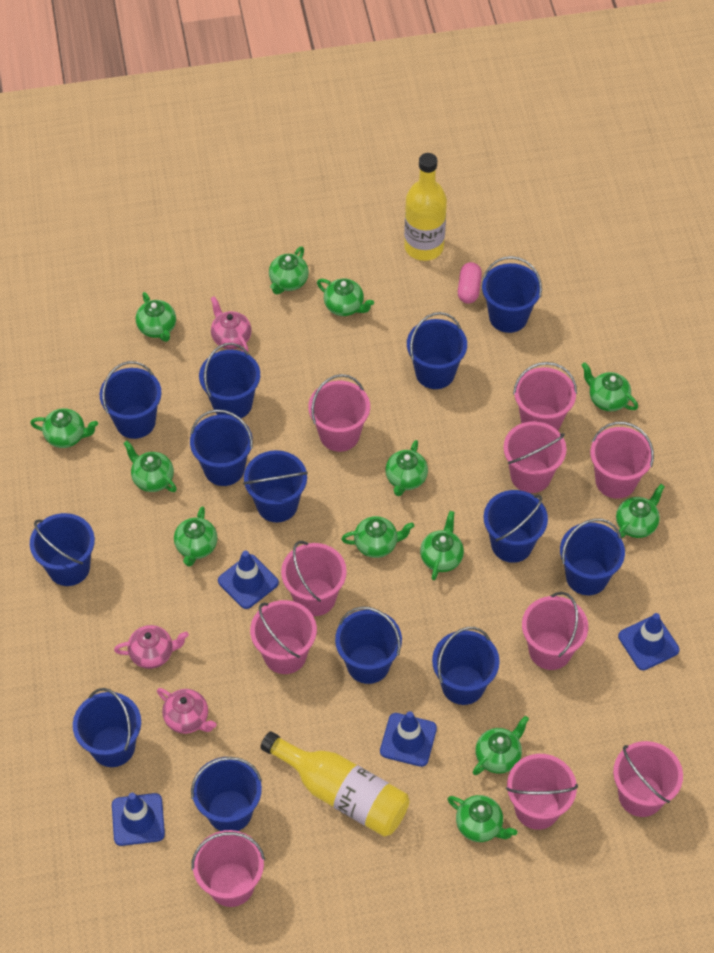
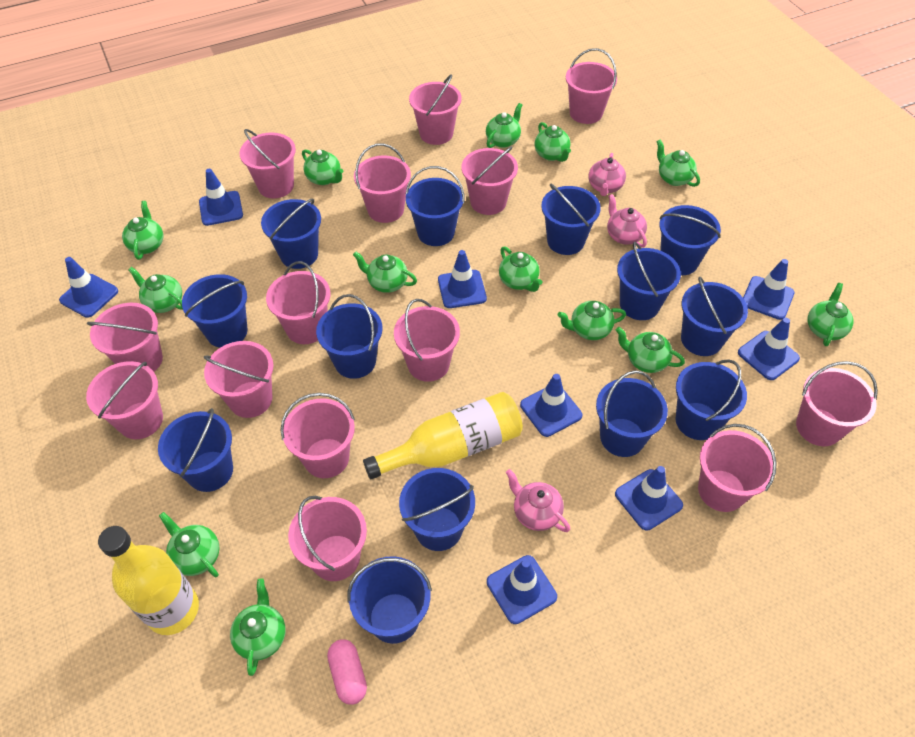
blue traffic cone: 4 -> 8
pink bucket: 10 -> 14

